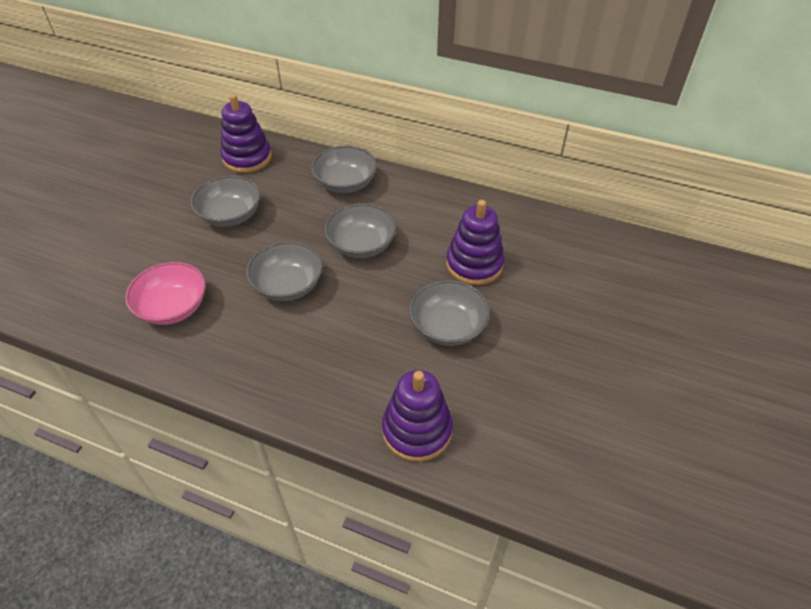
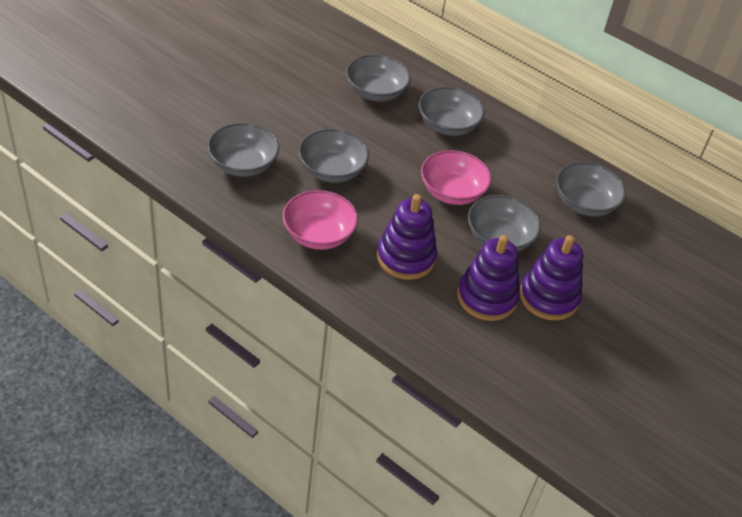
grey bowl: 5 -> 6
pink bowl: 1 -> 2

